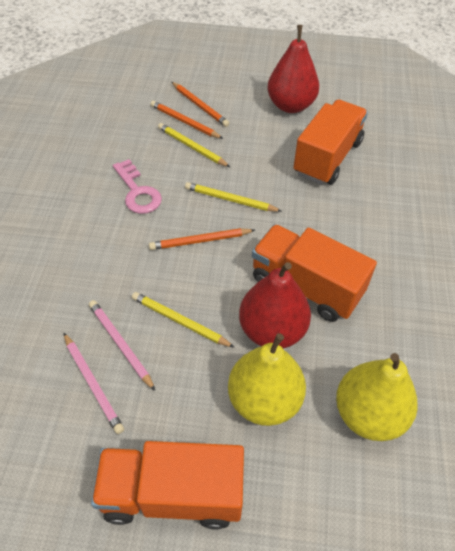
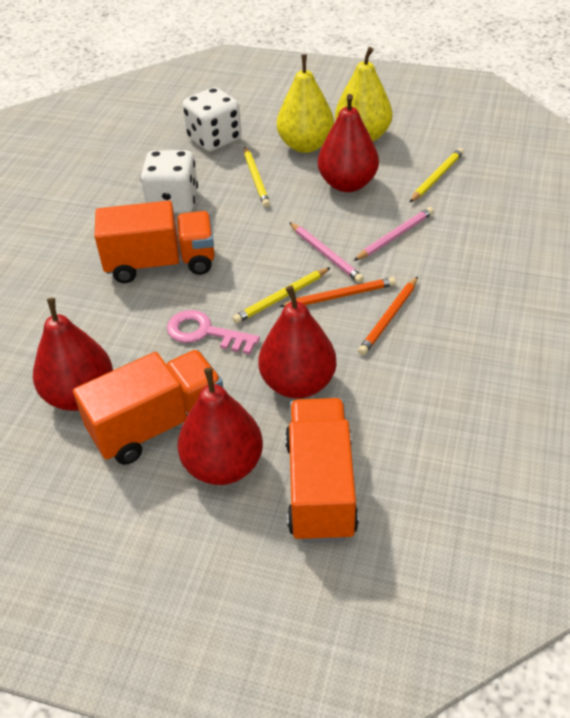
orange pencil: 3 -> 2
red pear: 2 -> 4
white dice: 0 -> 2

